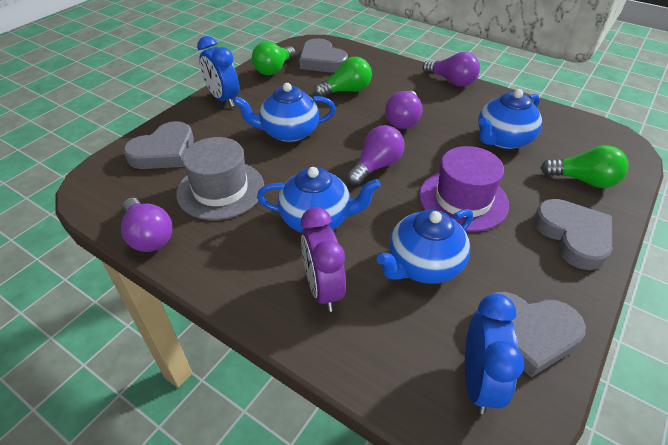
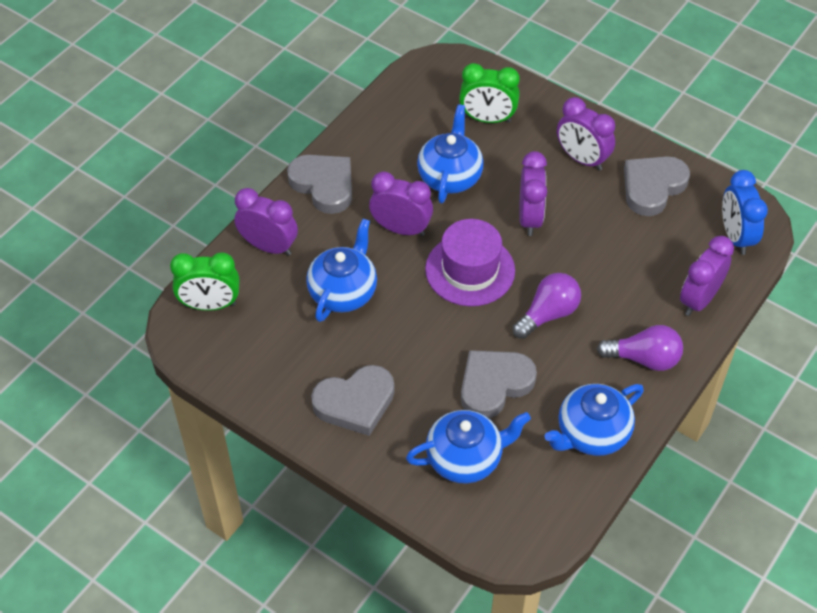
blue clock: 2 -> 1
green clock: 0 -> 2
green light bulb: 3 -> 0
grey hat: 1 -> 0
purple clock: 1 -> 5
purple light bulb: 4 -> 2

